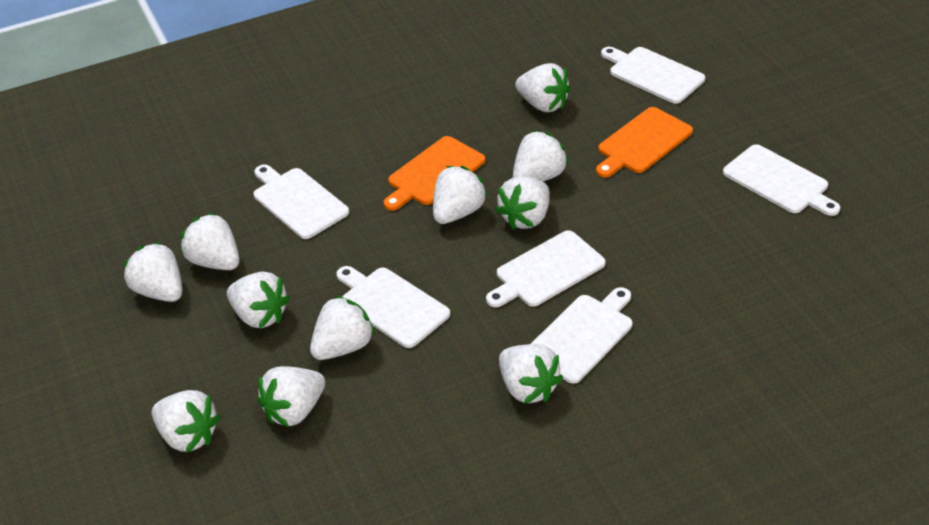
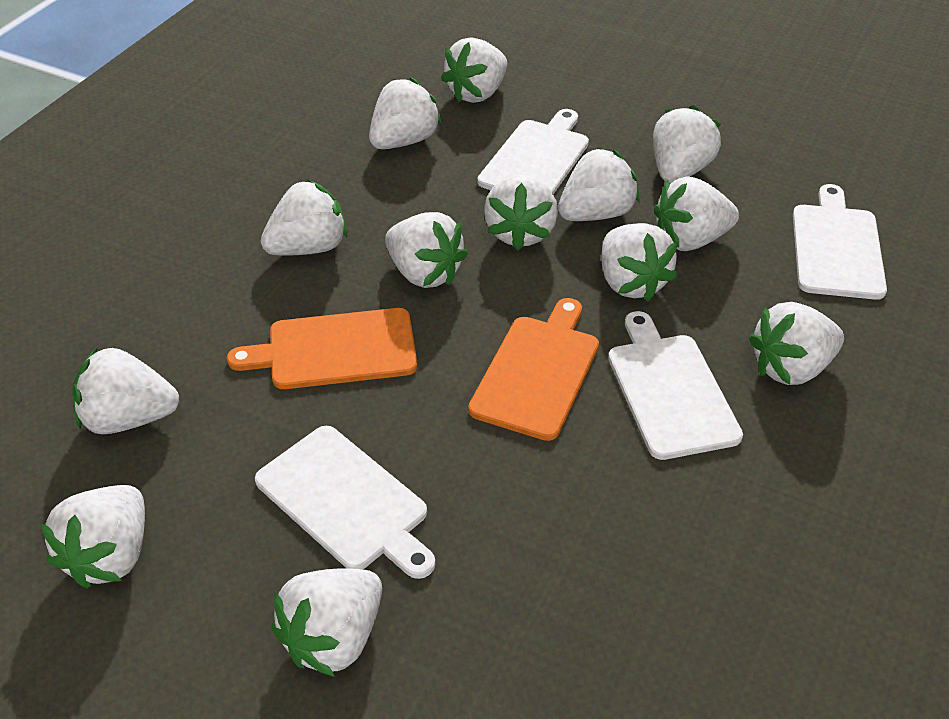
white cutting board: 6 -> 4
white strawberry: 11 -> 13

